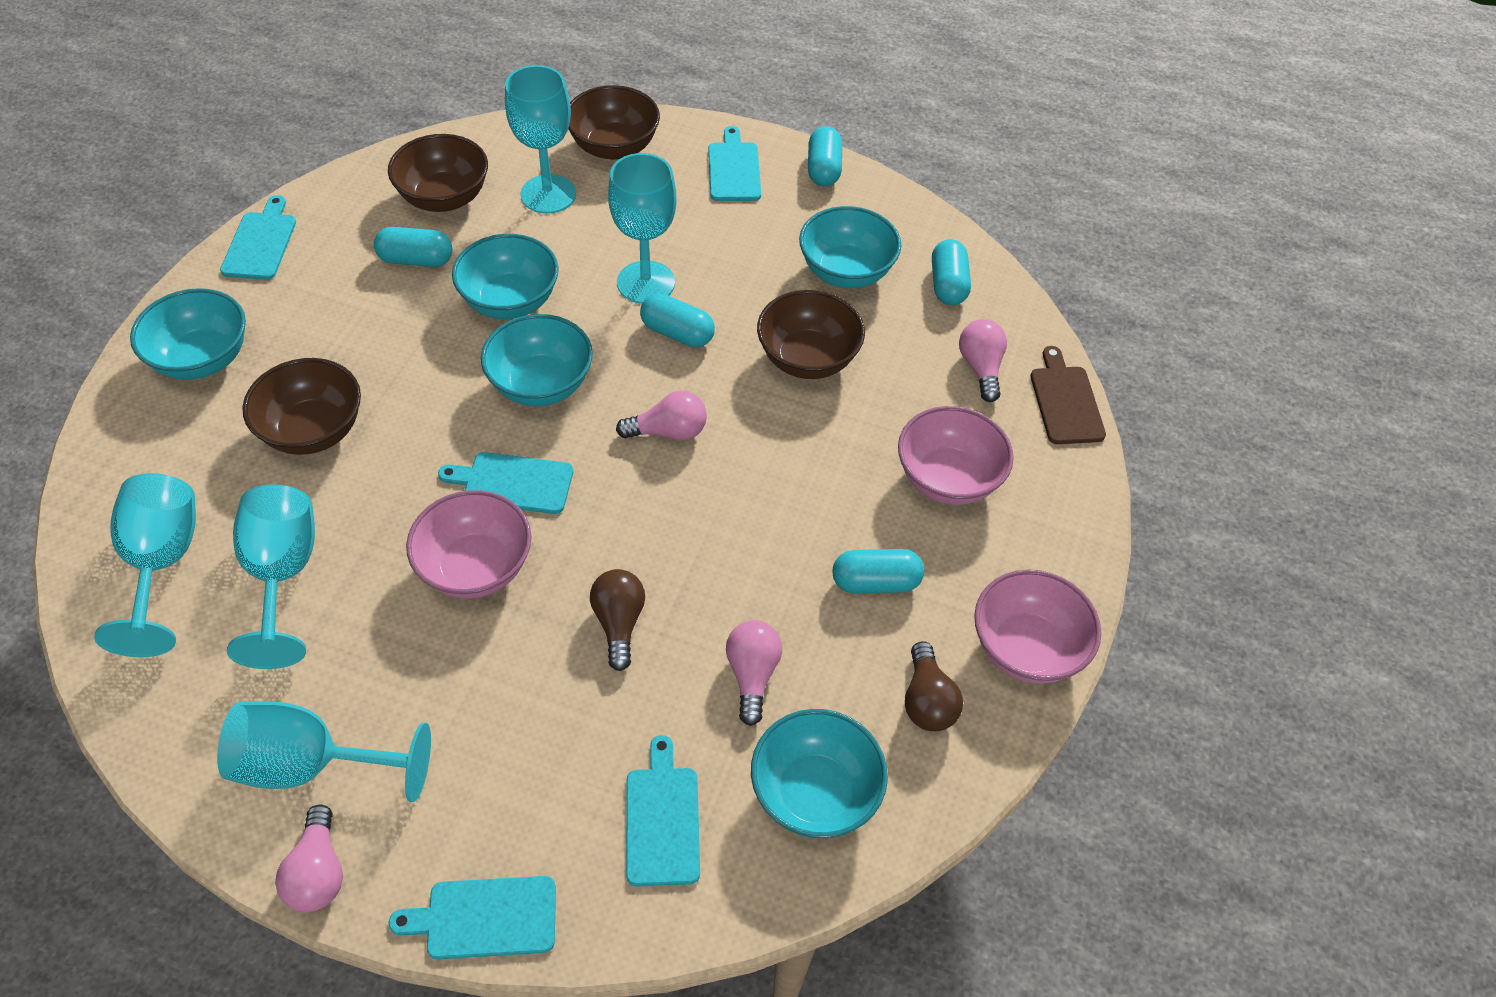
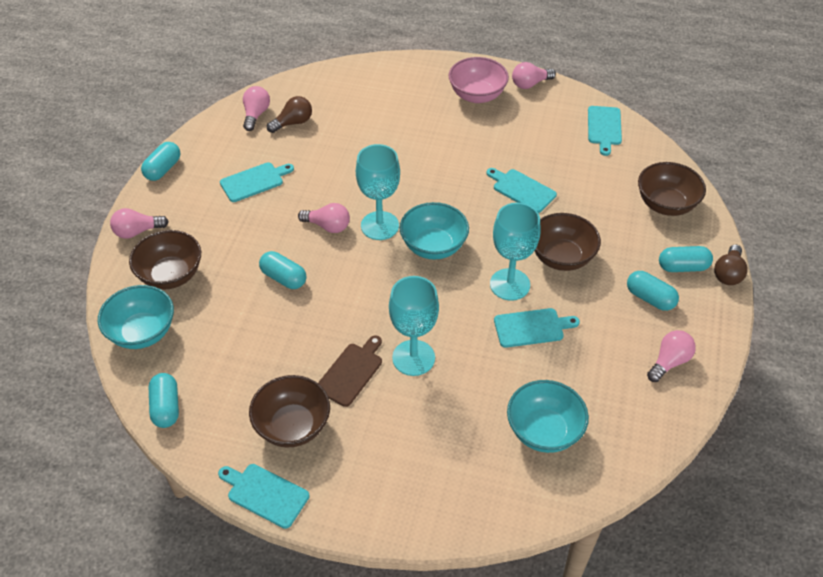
pink bowl: 3 -> 1
pink light bulb: 4 -> 5
turquoise bowl: 5 -> 3
turquoise goblet: 5 -> 3

